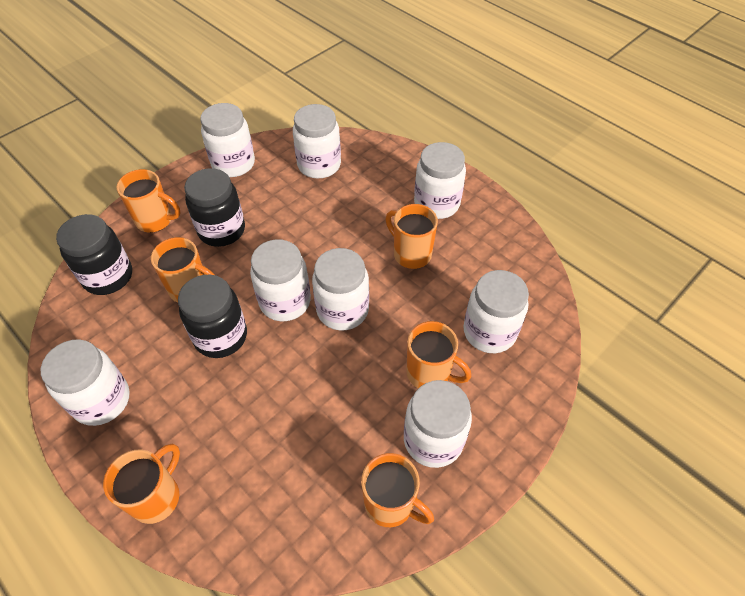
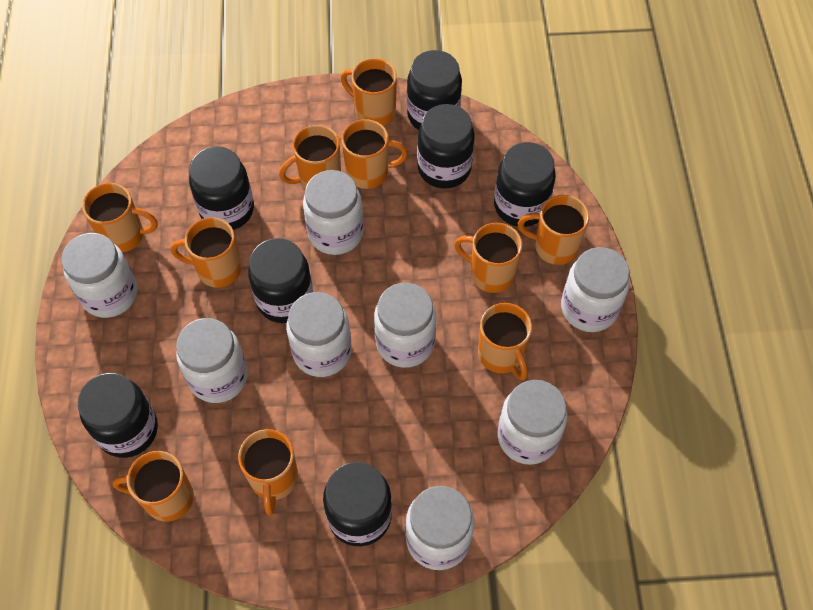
black jar: 3 -> 7
orange mug: 6 -> 10

